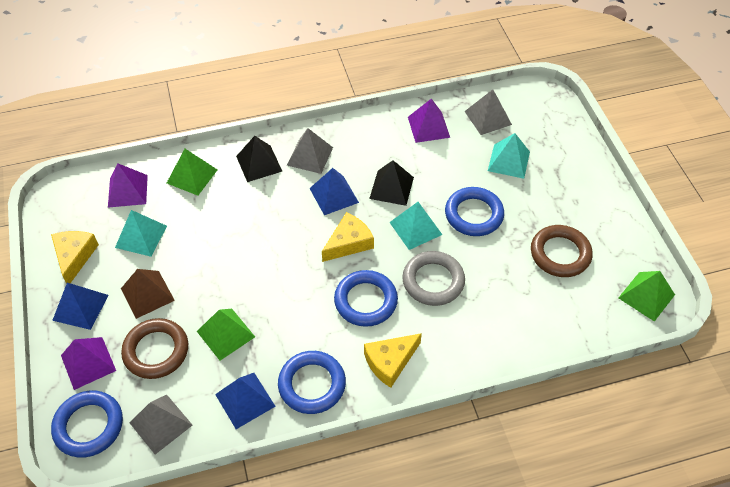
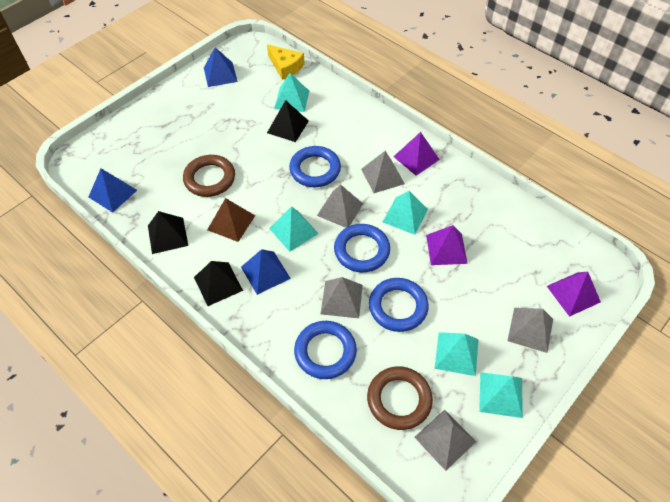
black pyramid: 2 -> 3
green pyramid: 3 -> 0
grey pyramid: 3 -> 5
grey ring: 1 -> 0
turquoise pyramid: 3 -> 5
yellow cheese: 3 -> 1

